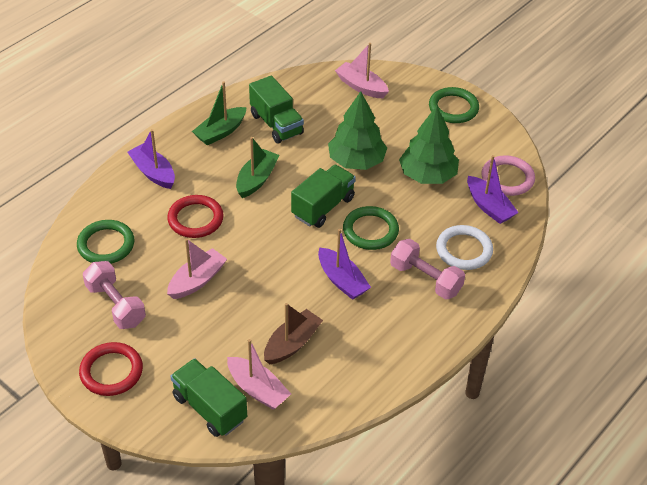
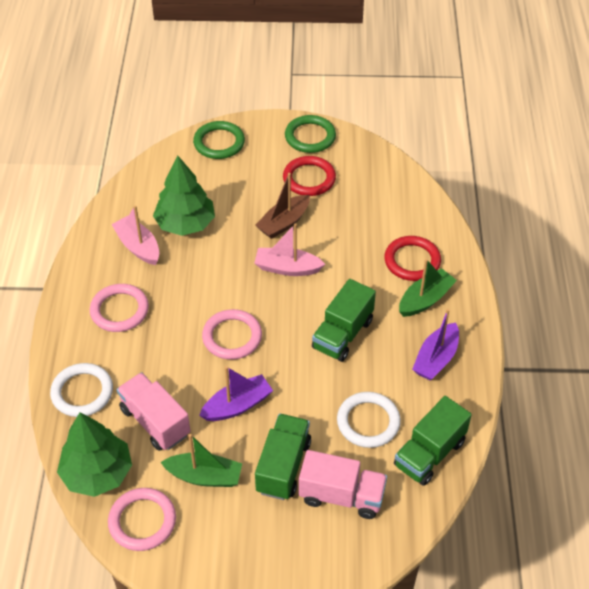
green ring: 3 -> 2
pink boat: 3 -> 2
pink dumbbell: 2 -> 0
pink ring: 1 -> 3
pink truck: 0 -> 2
purple boat: 3 -> 2
white ring: 1 -> 2

